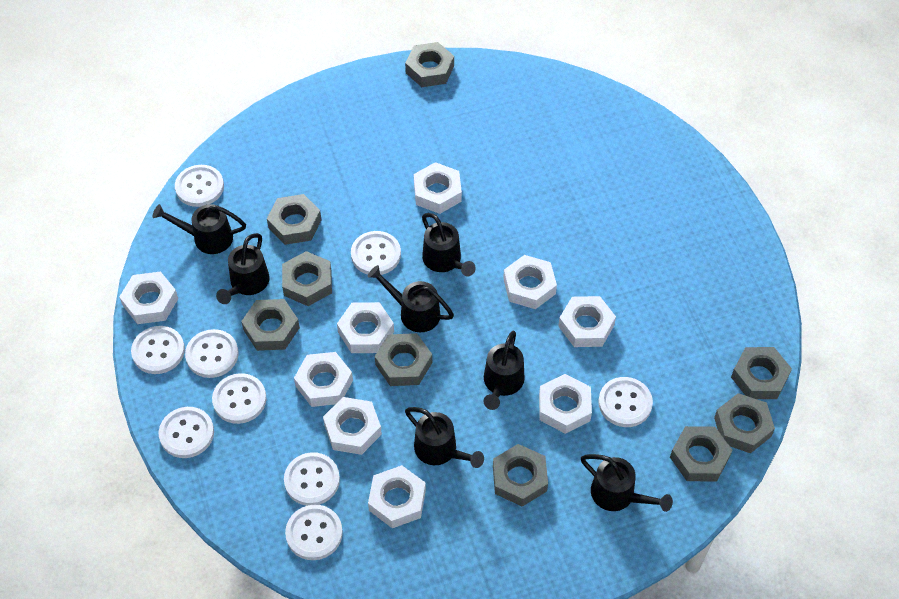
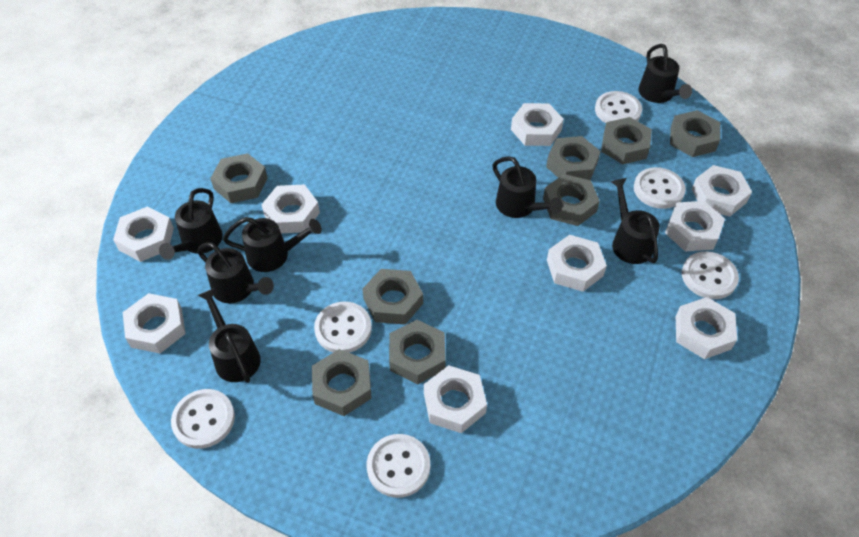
grey nut: 9 -> 8
white button: 9 -> 6

